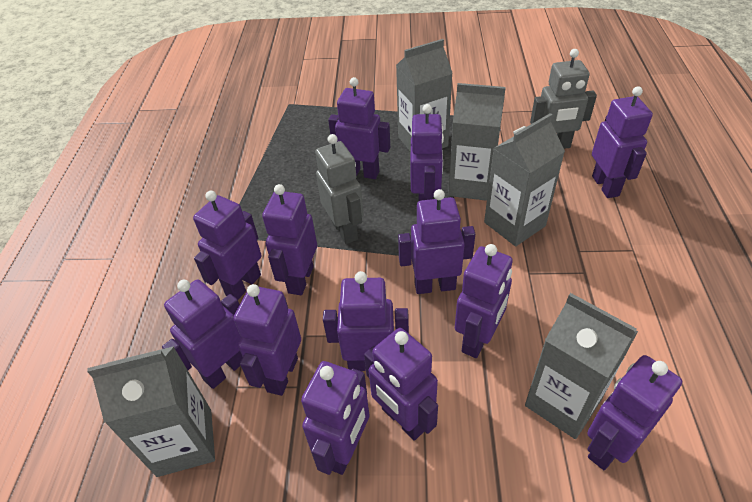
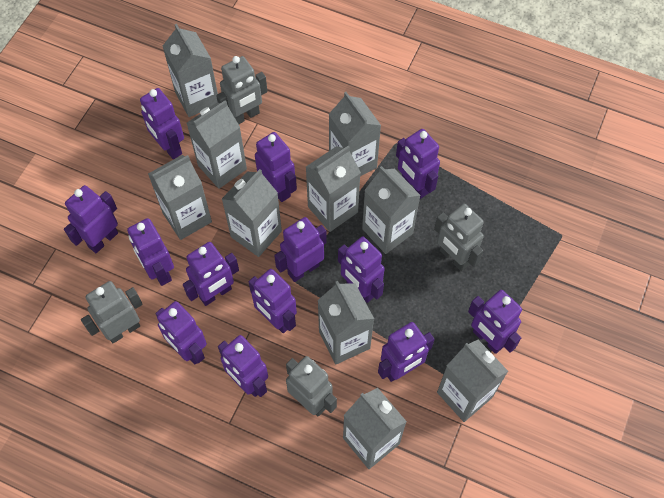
grey carton: 5 -> 10
grey robot: 2 -> 4

